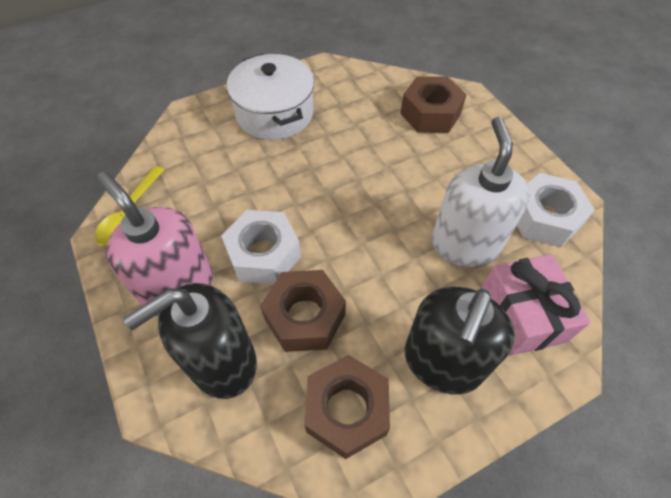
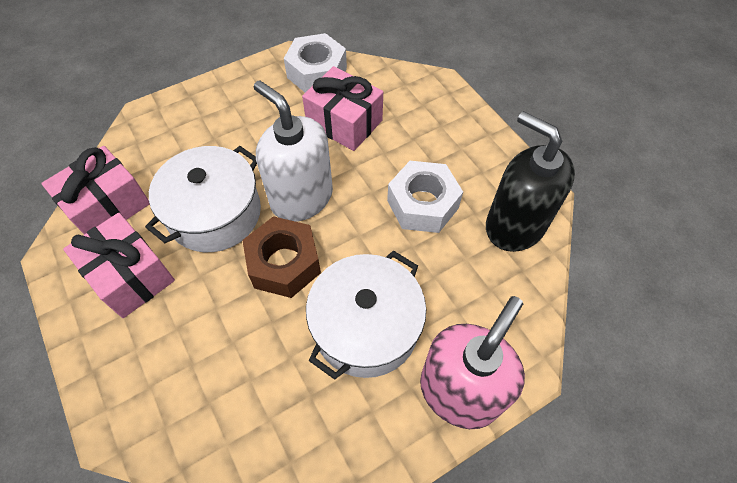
black soap dispenser: 2 -> 1
brown nut: 3 -> 1
pink gift: 1 -> 3
white pot: 1 -> 2
yellow spoon: 1 -> 0

